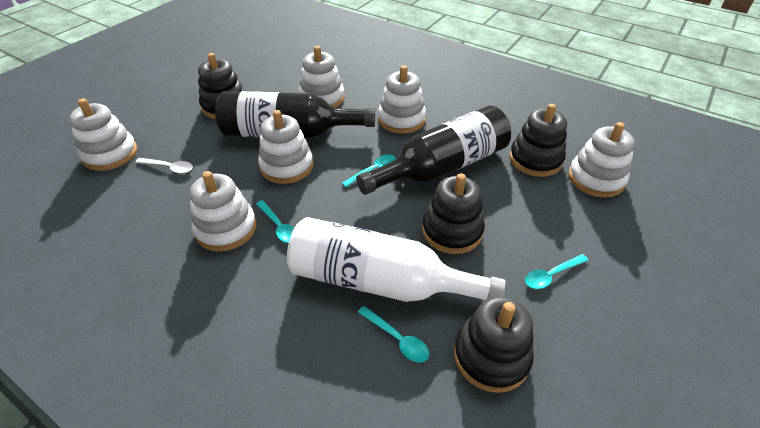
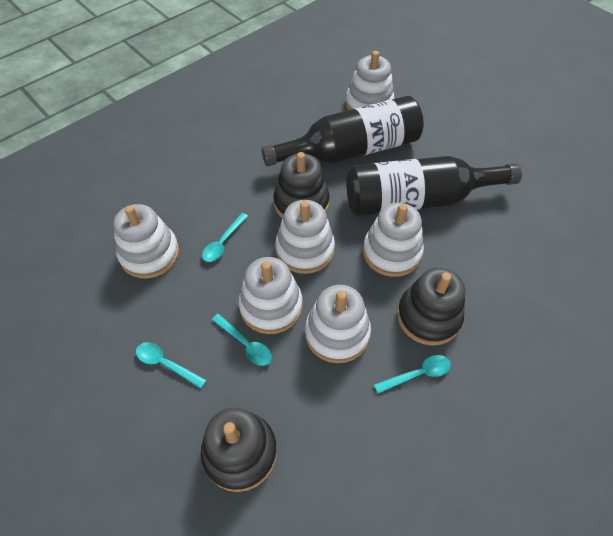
black stacking toy: 4 -> 3
white bottle: 1 -> 0
white spoon: 1 -> 0

